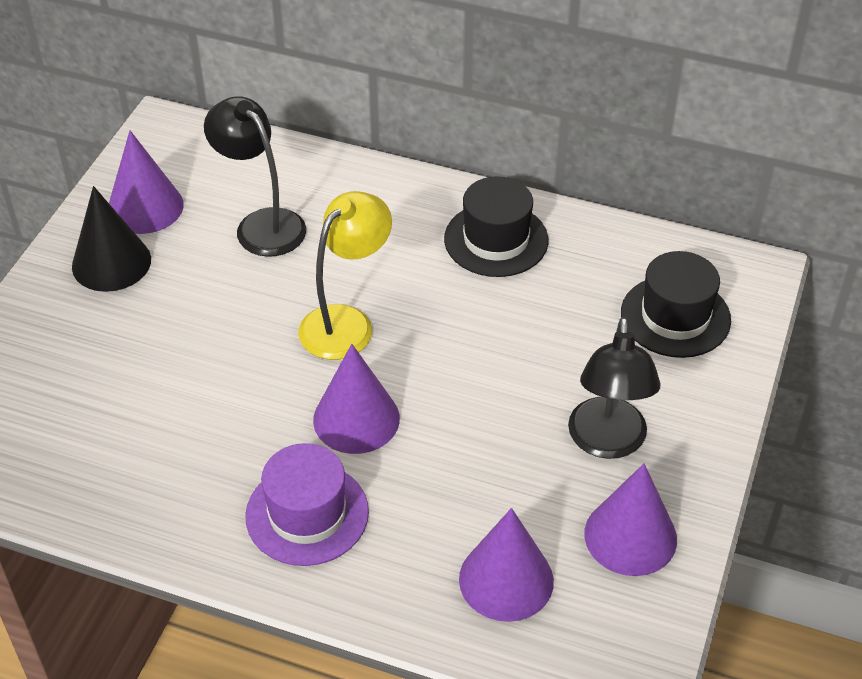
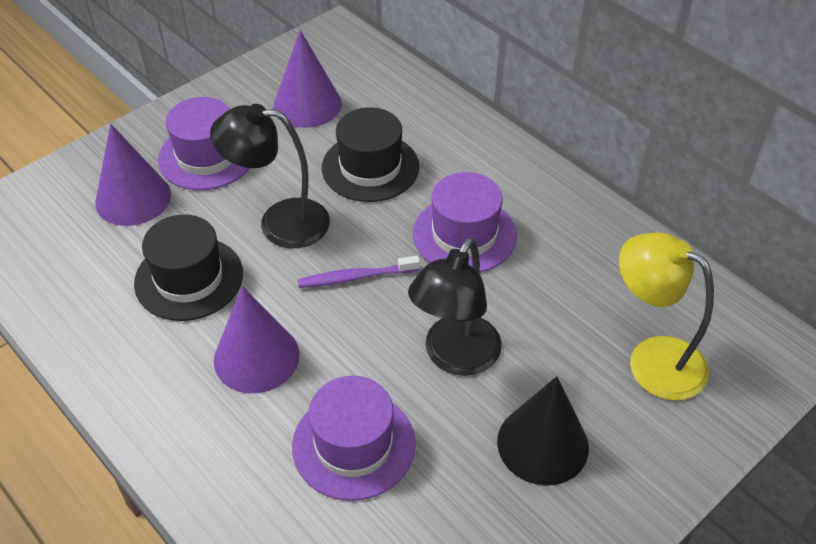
purple cone: 4 -> 3
purple hat: 1 -> 3
purple toothbrush: 0 -> 1

